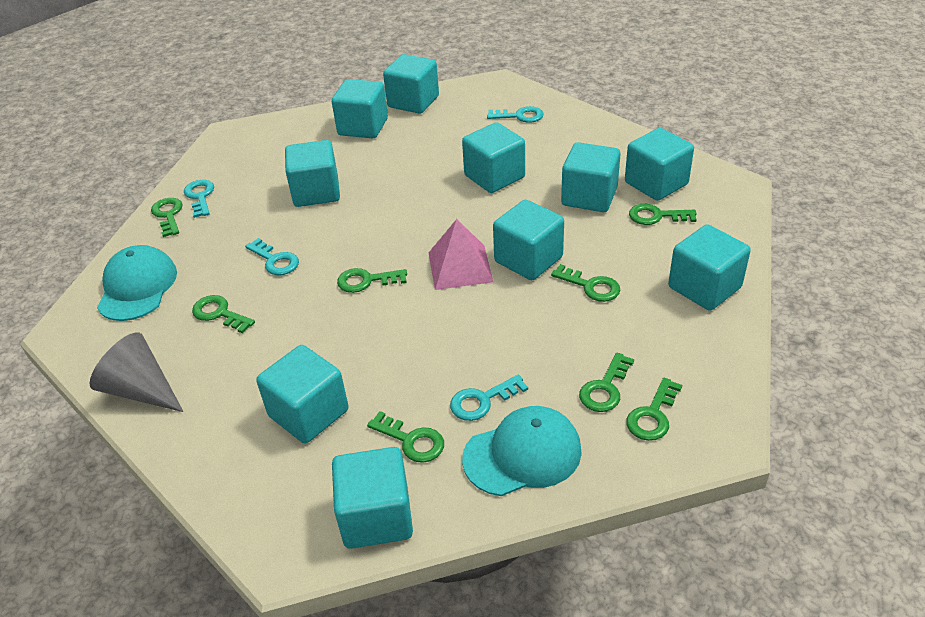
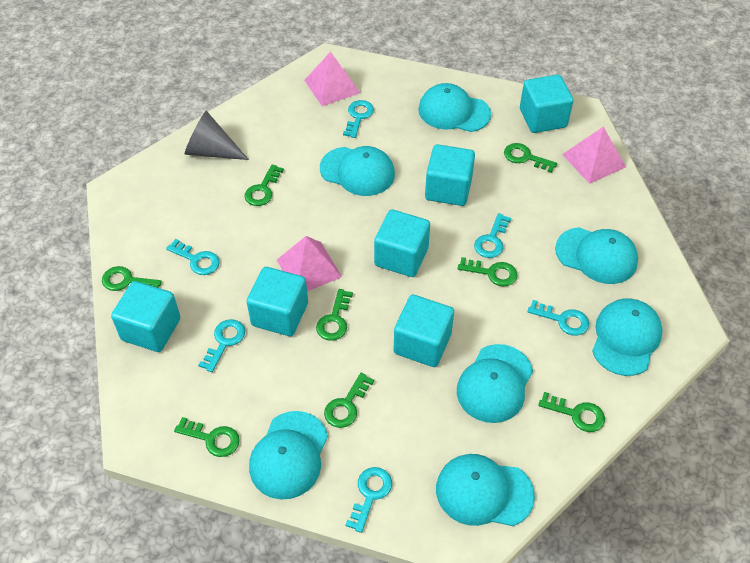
pink pyramid: 1 -> 3
turquoise cap: 2 -> 7
turquoise cube: 10 -> 6
turquoise key: 4 -> 6

